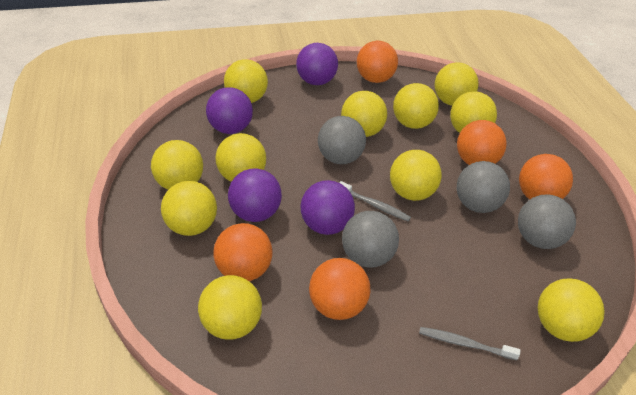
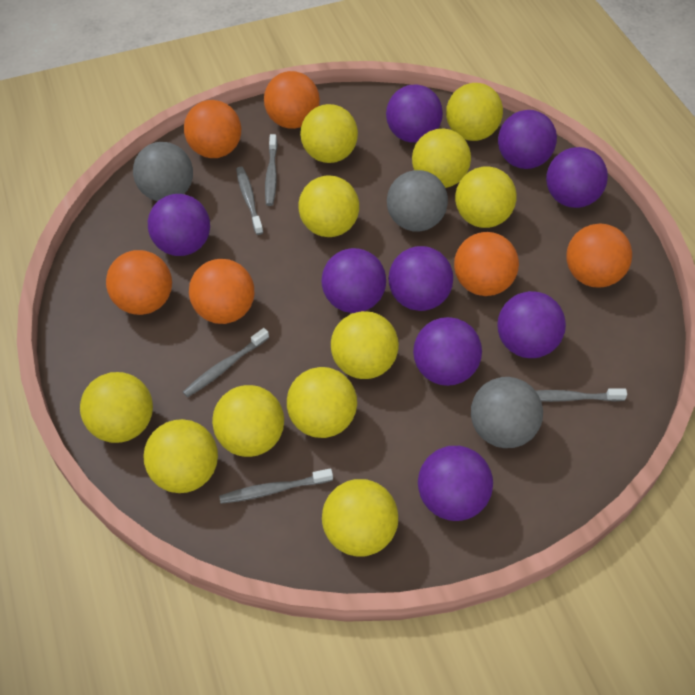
grey ball: 4 -> 3
grey toothbrush: 2 -> 5
orange ball: 5 -> 6
purple ball: 4 -> 9

